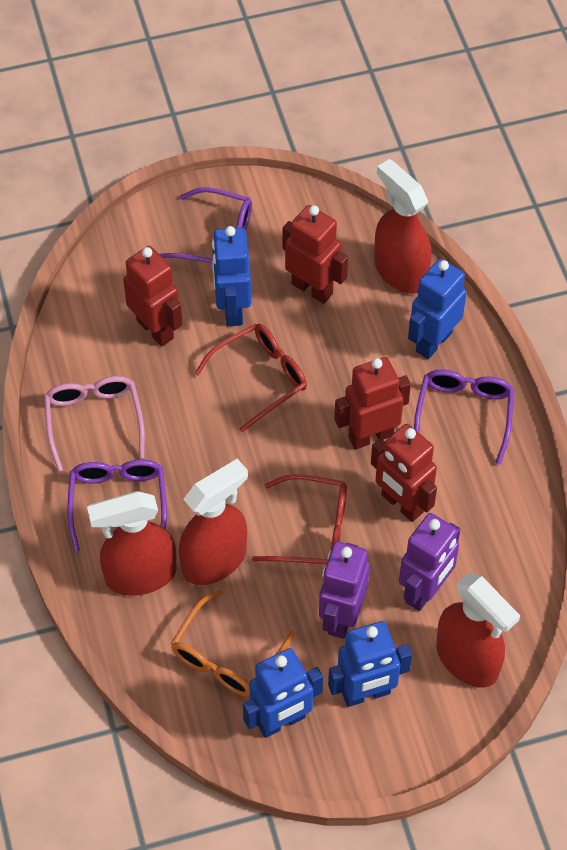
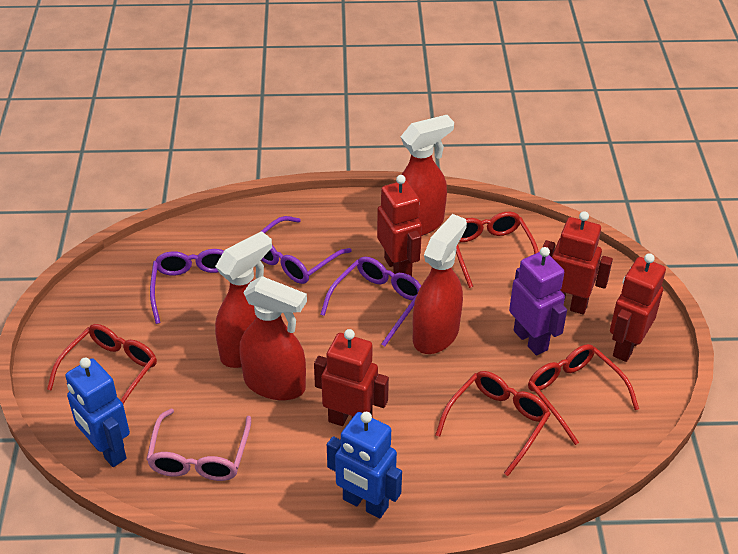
blue robot: 4 -> 2
orange glasses: 1 -> 0
purple robot: 2 -> 1
red glasses: 2 -> 4

